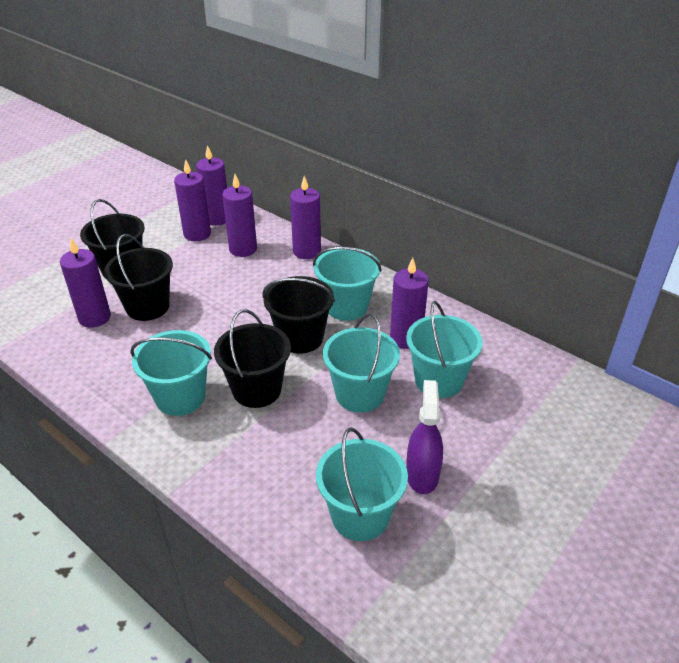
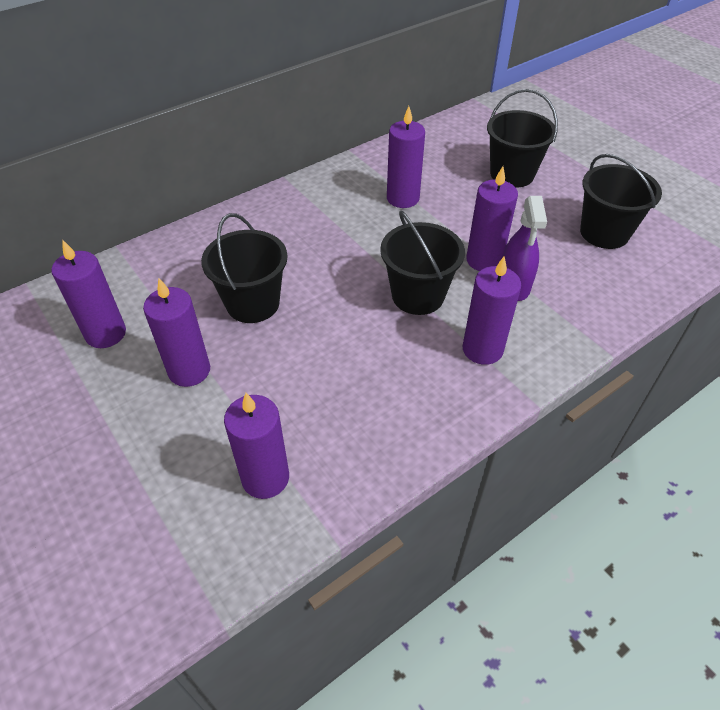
turquoise bucket: 5 -> 0

